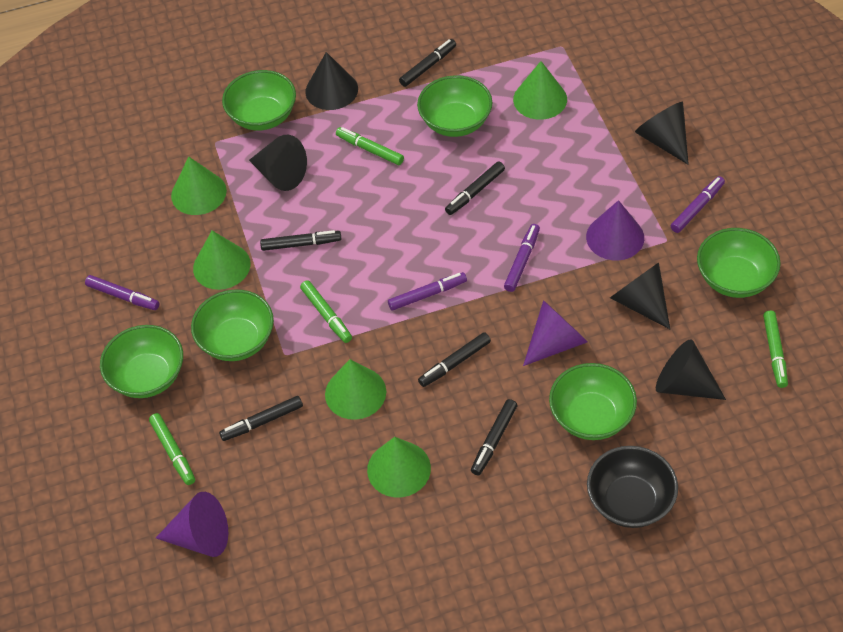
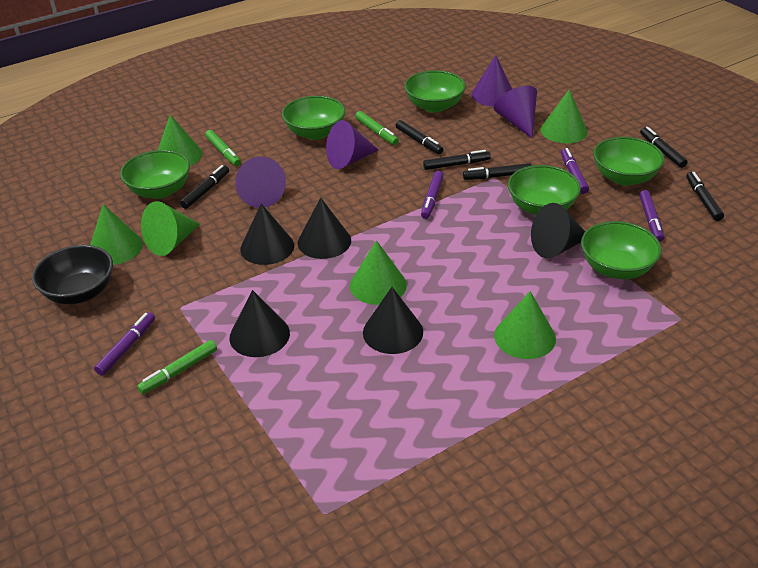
green cone: 5 -> 6
green marker: 4 -> 3
purple cone: 3 -> 4

